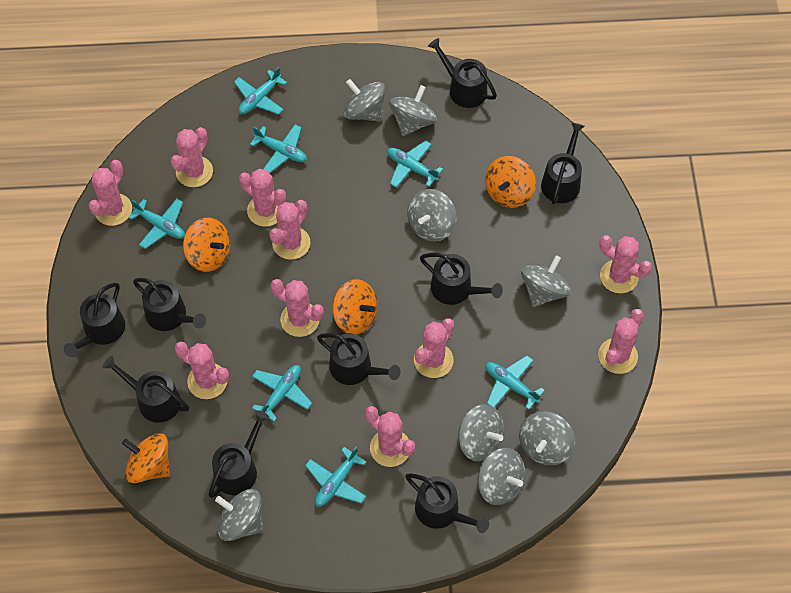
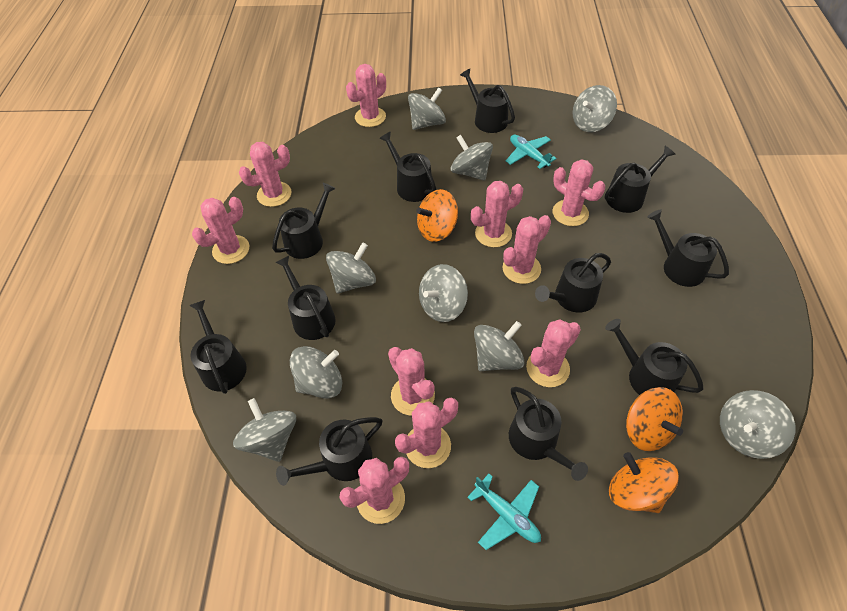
black watering can: 9 -> 11
grey spinning top: 8 -> 9
orange spinning top: 4 -> 3
turquoise plane: 7 -> 2

